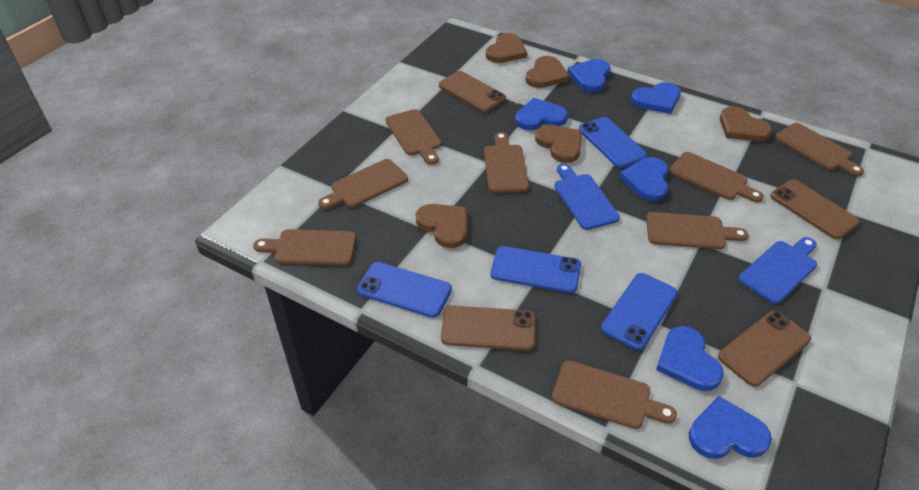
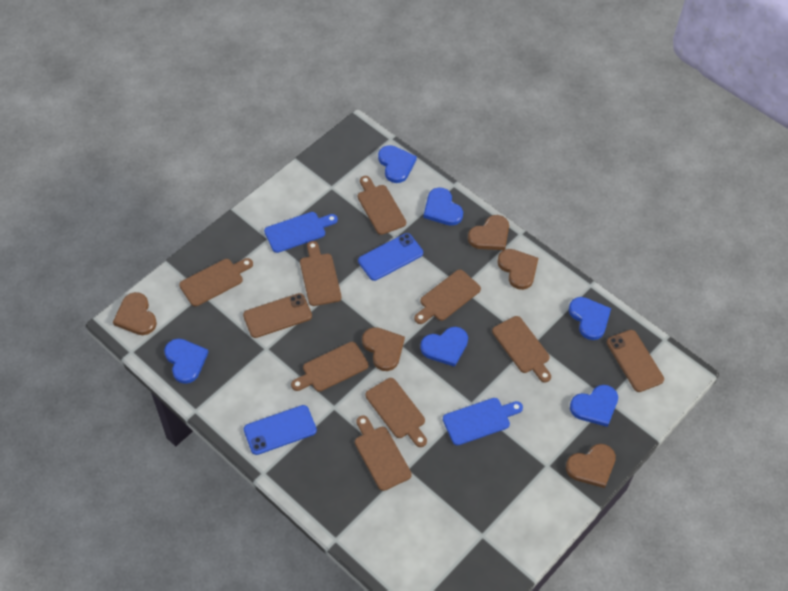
blue phone: 4 -> 2
brown phone: 4 -> 2

